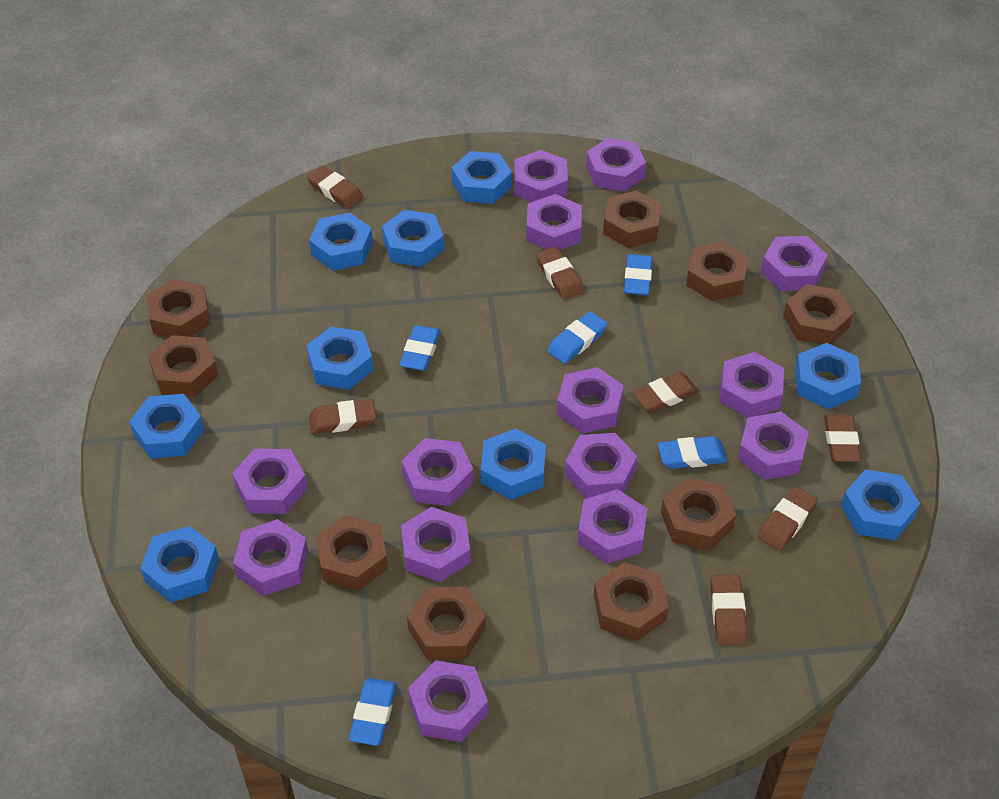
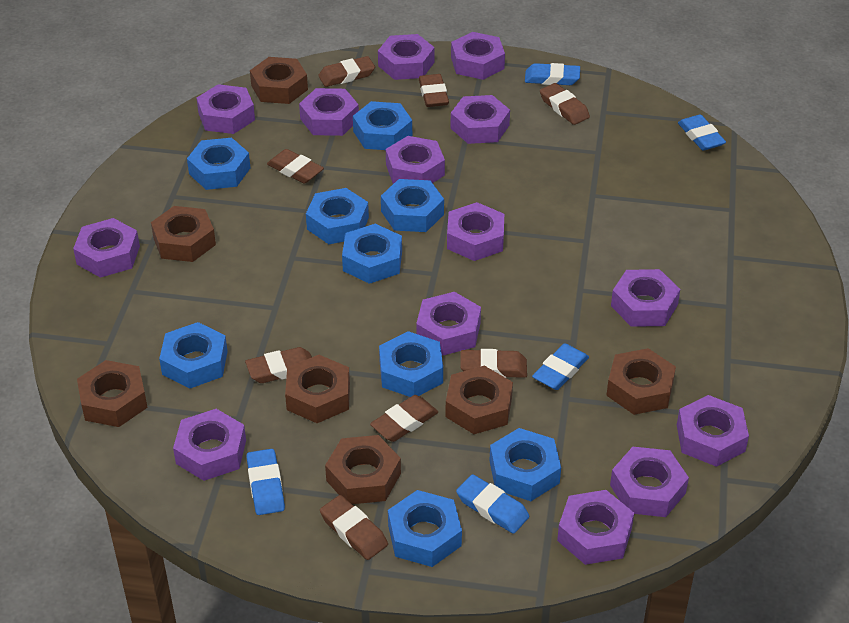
brown eraser: 7 -> 8
brown nut: 9 -> 7

